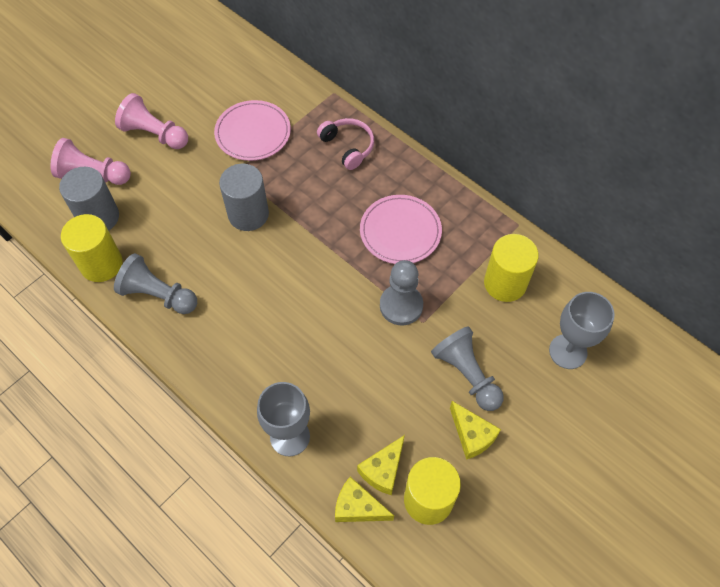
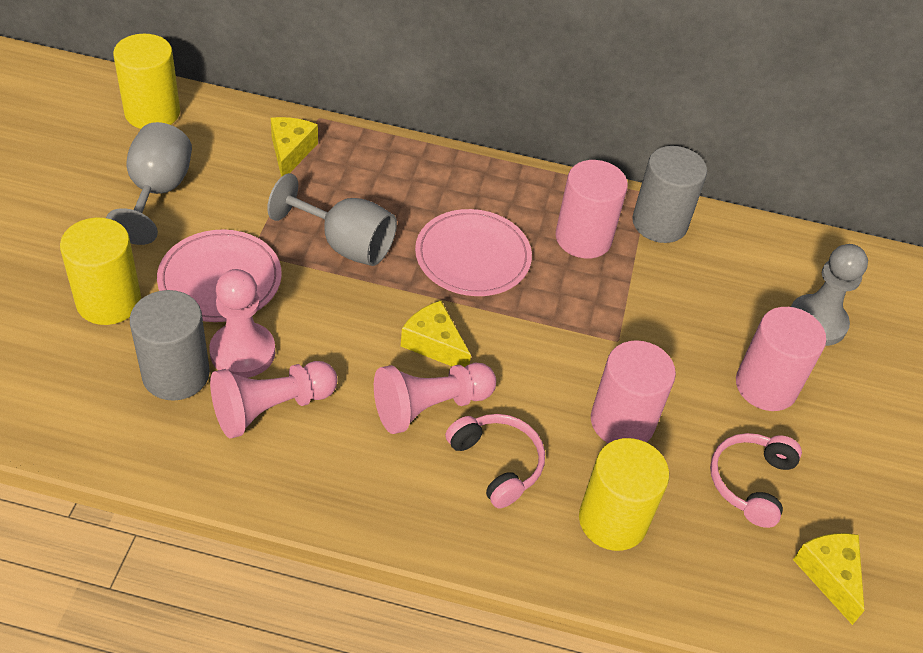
grey pawn: 3 -> 1
pink cylinder: 0 -> 3
pink headphones: 1 -> 2
pink pawn: 2 -> 3

